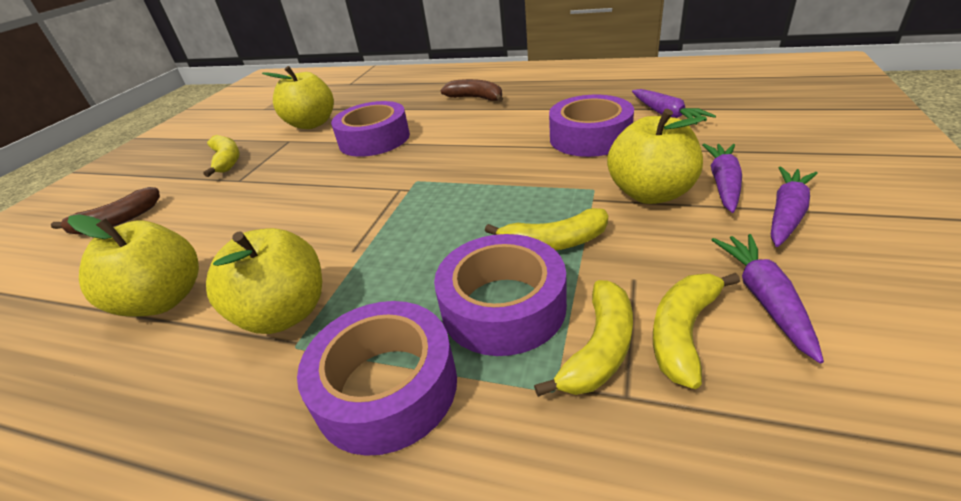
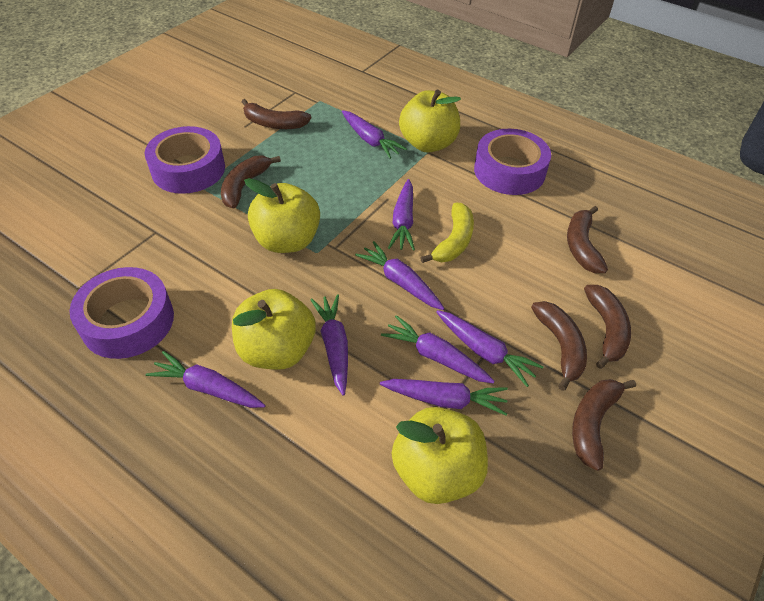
brown banana: 2 -> 6
purple carrot: 4 -> 8
purple tape: 4 -> 3
yellow banana: 4 -> 1

